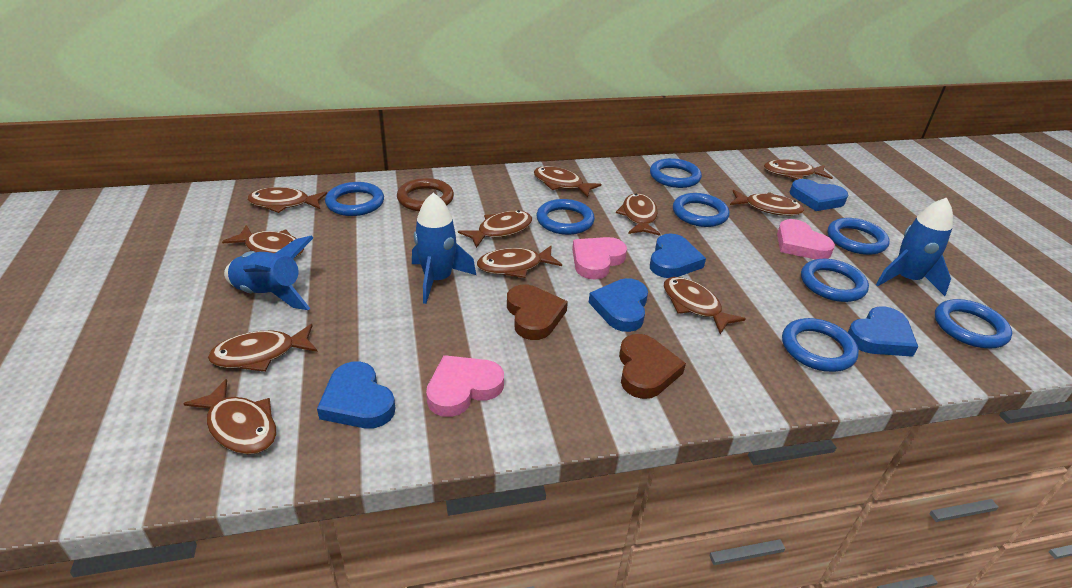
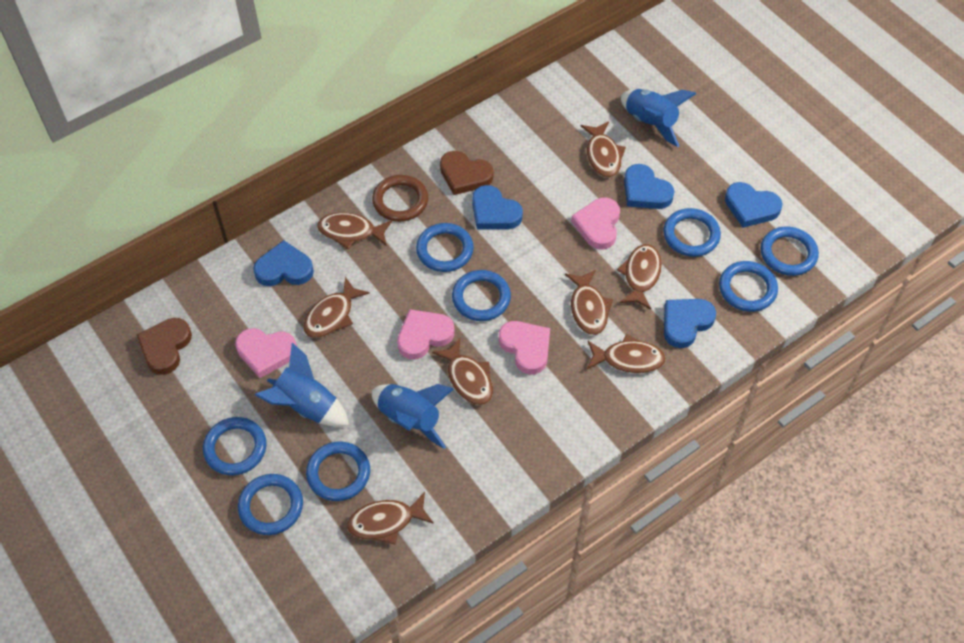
brown fish: 11 -> 8
pink heart: 3 -> 4

